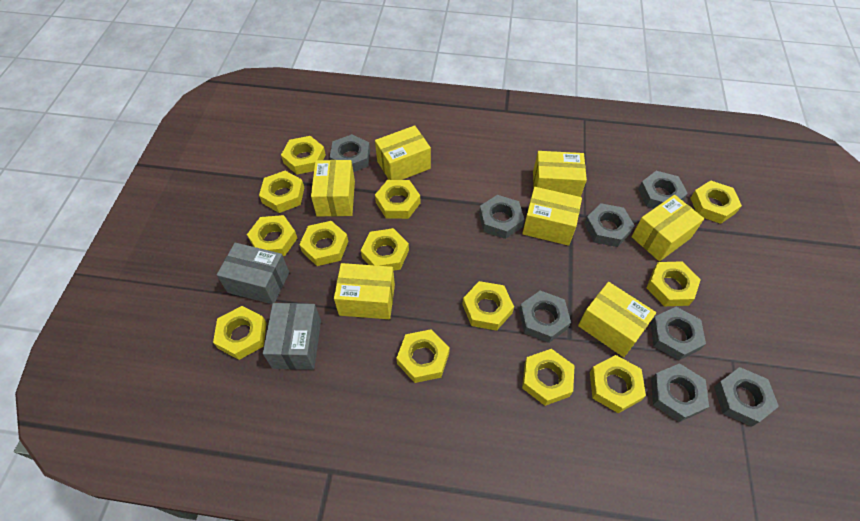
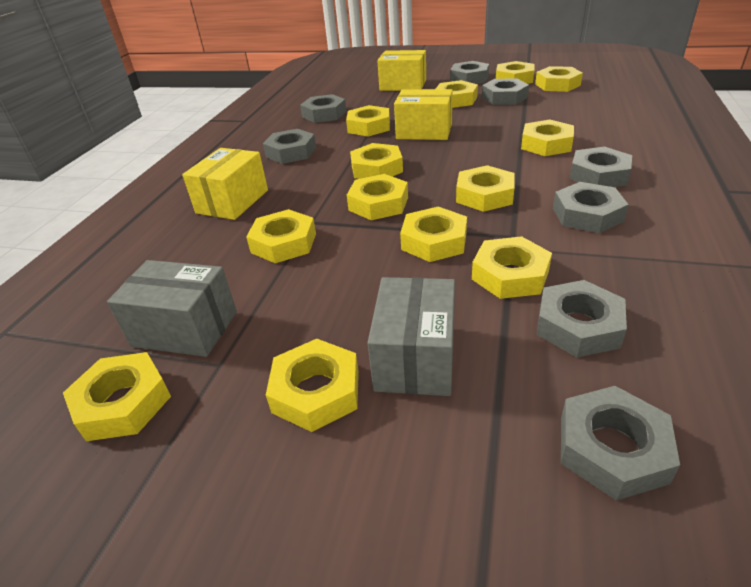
yellow box: 7 -> 3

